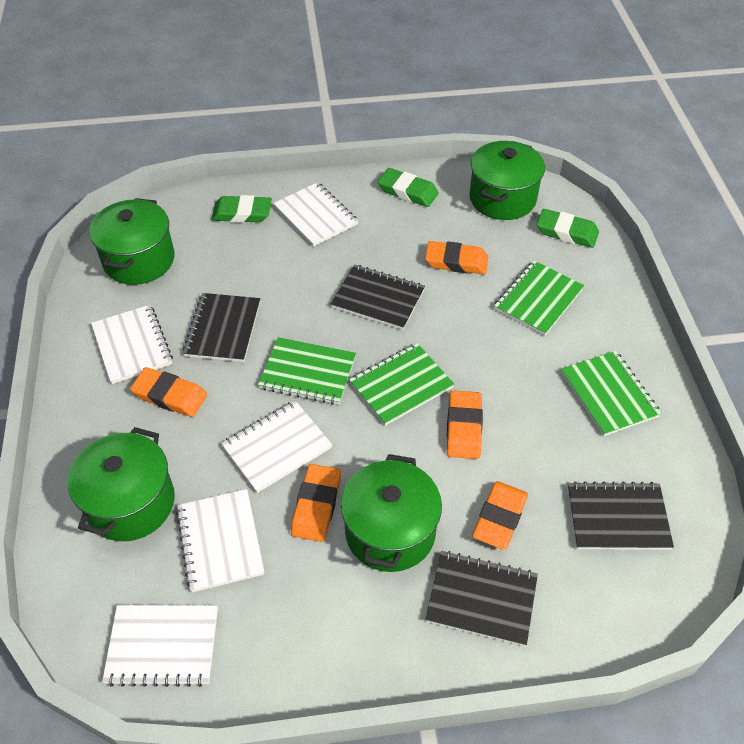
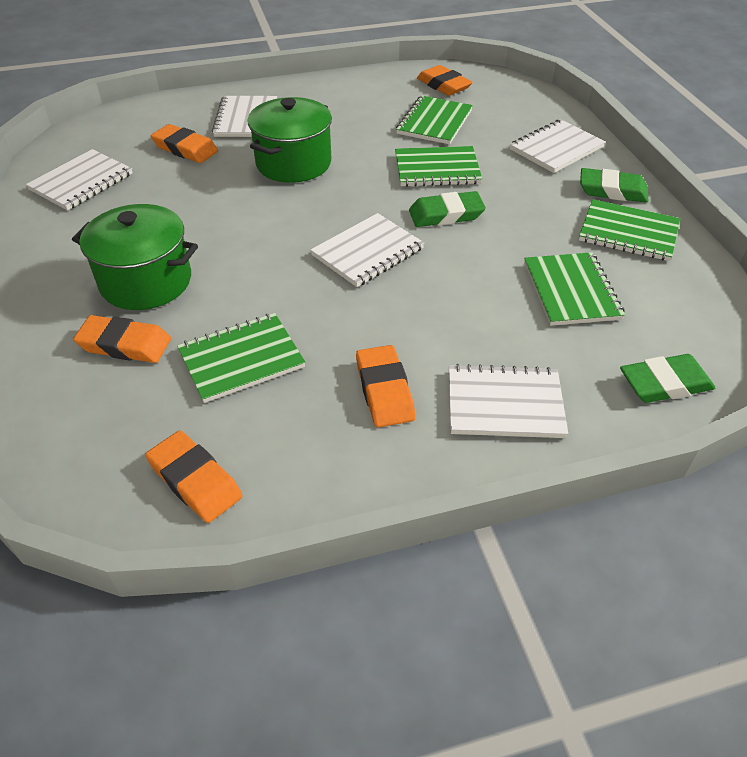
black notebook: 4 -> 0
green notebook: 4 -> 5
green pot: 4 -> 2

